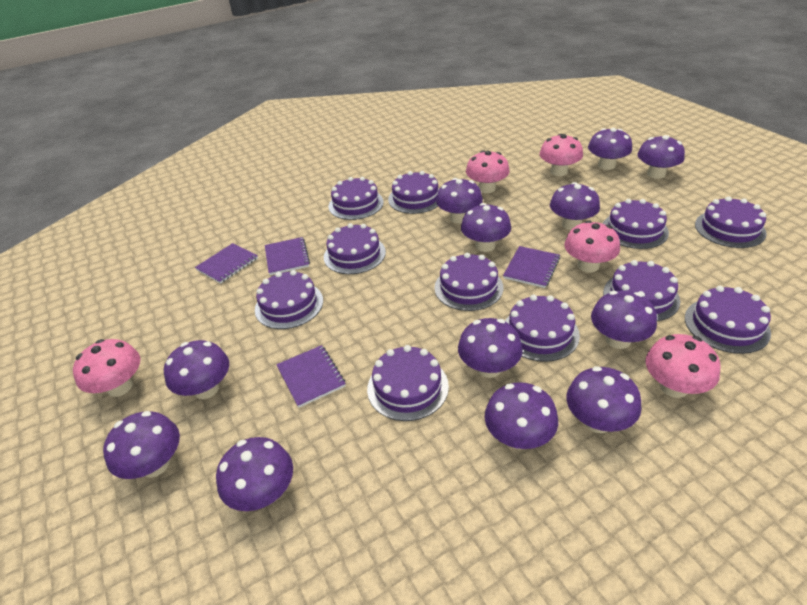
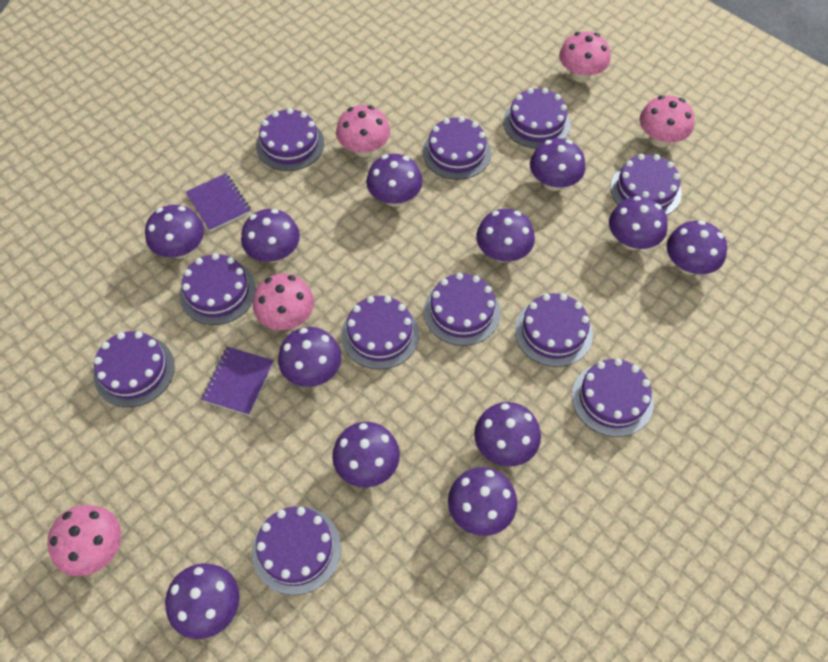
purple notebook: 4 -> 2

